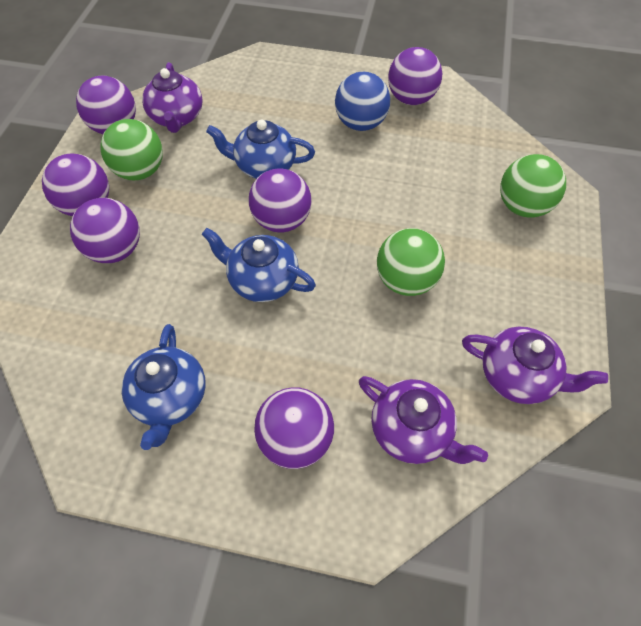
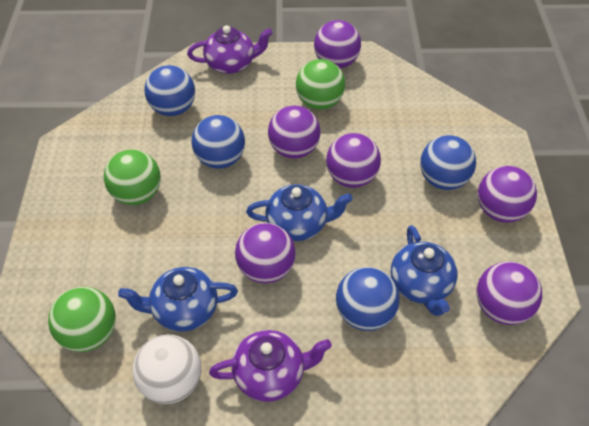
blue ball: 1 -> 4
purple teapot: 3 -> 2
white ball: 0 -> 1

